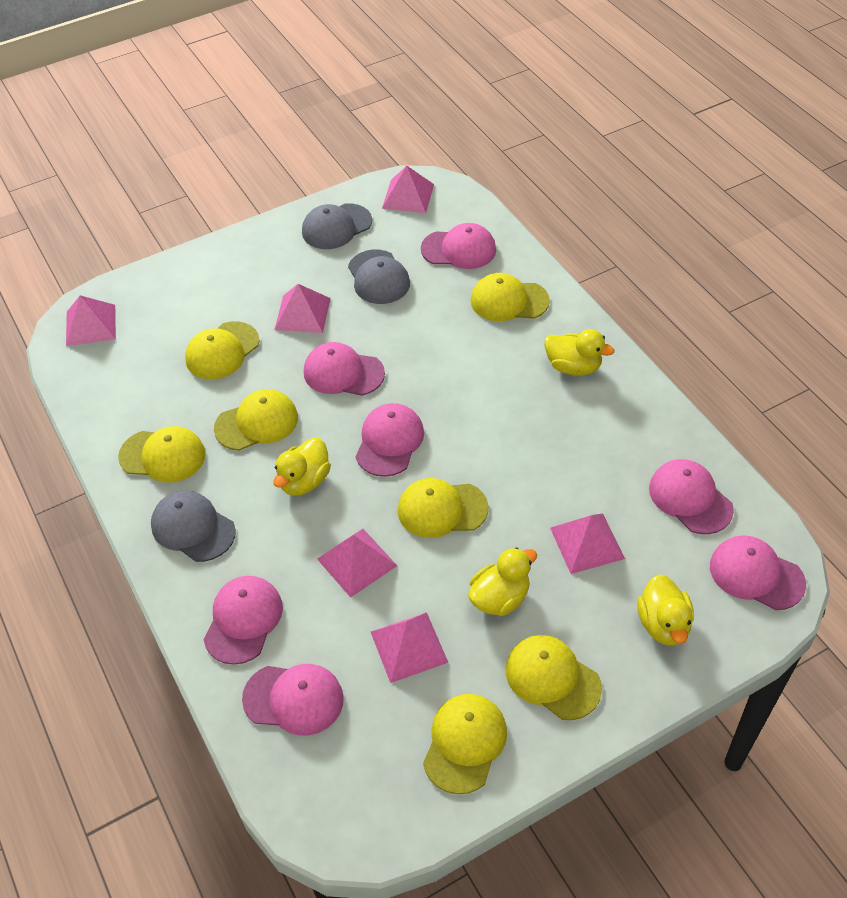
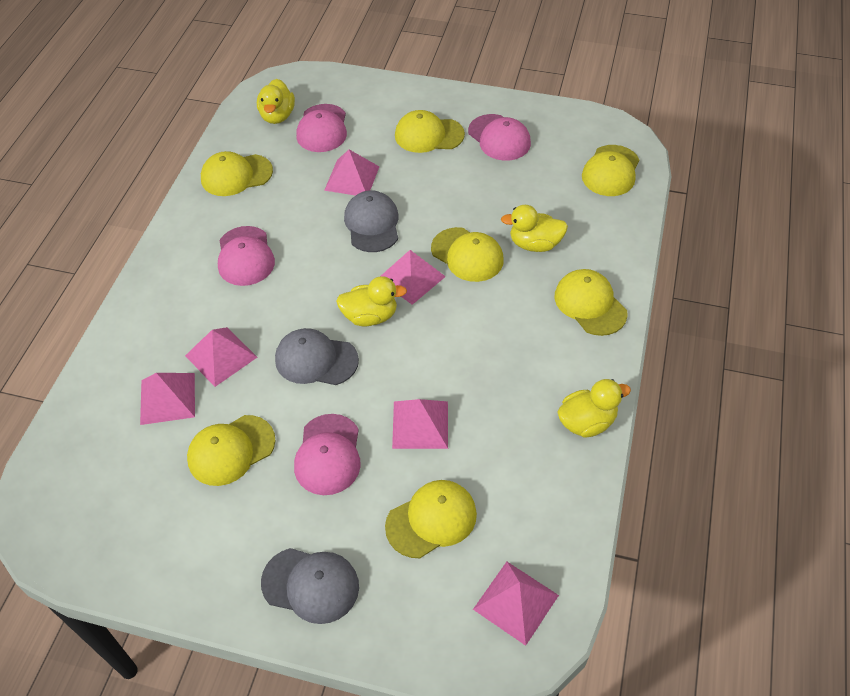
pink cap: 7 -> 4

